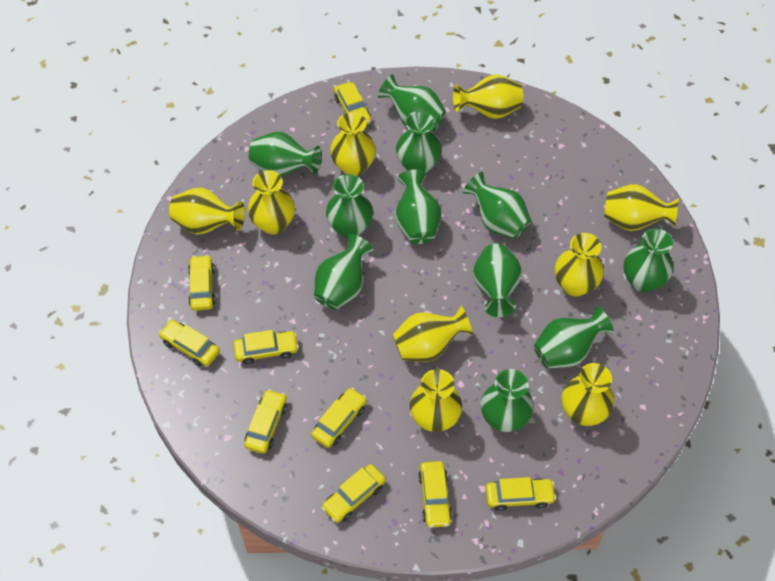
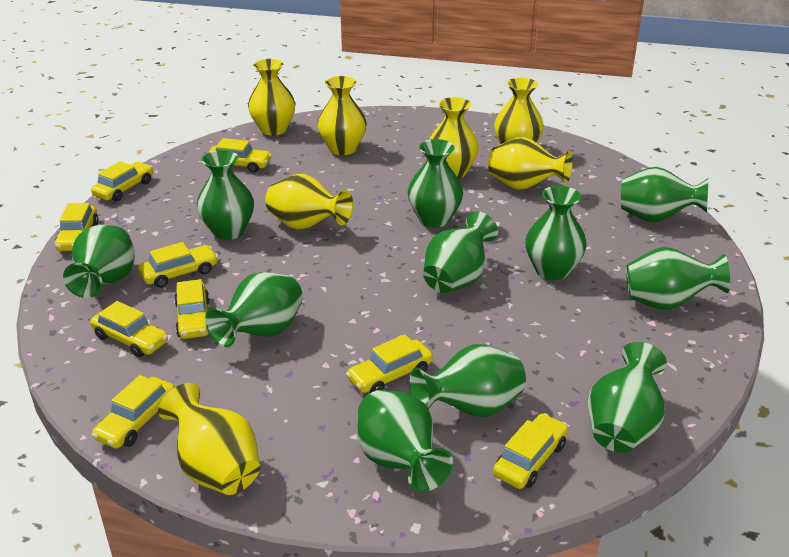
yellow vase: 9 -> 7

